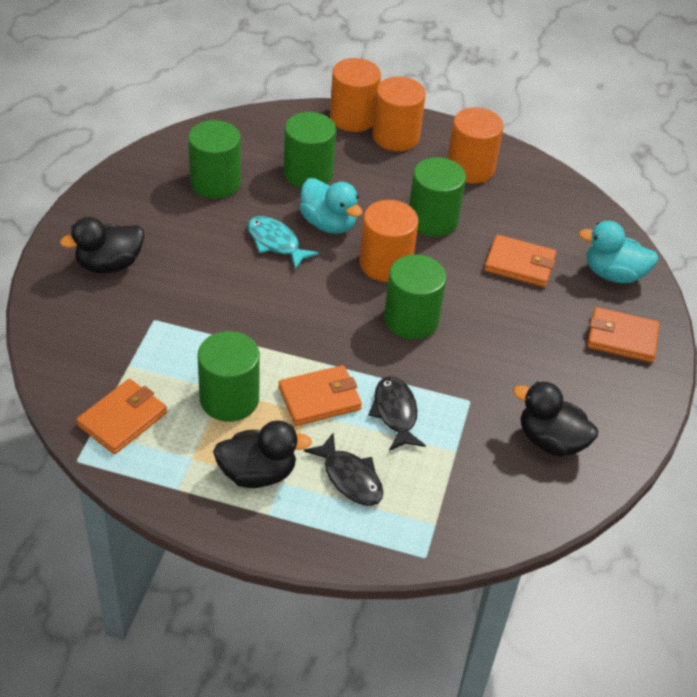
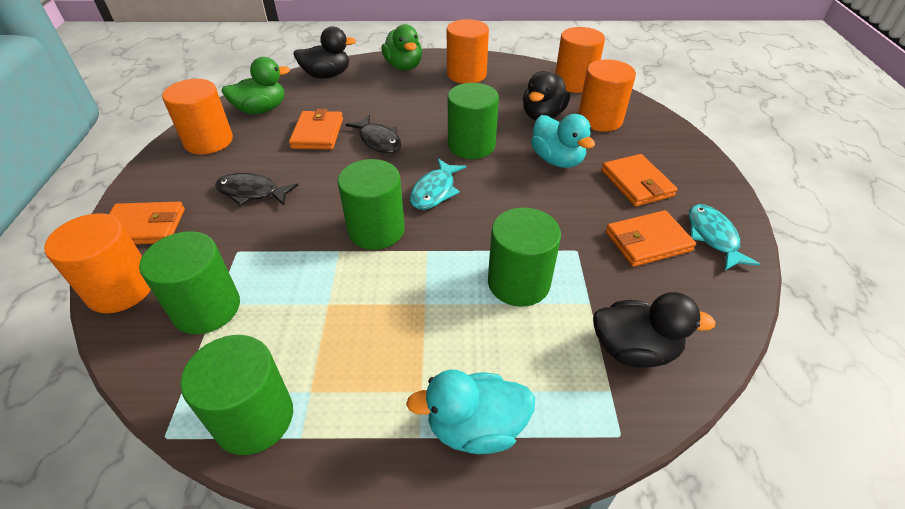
green duck: 0 -> 2
orange cylinder: 4 -> 5
turquoise fish: 1 -> 2

